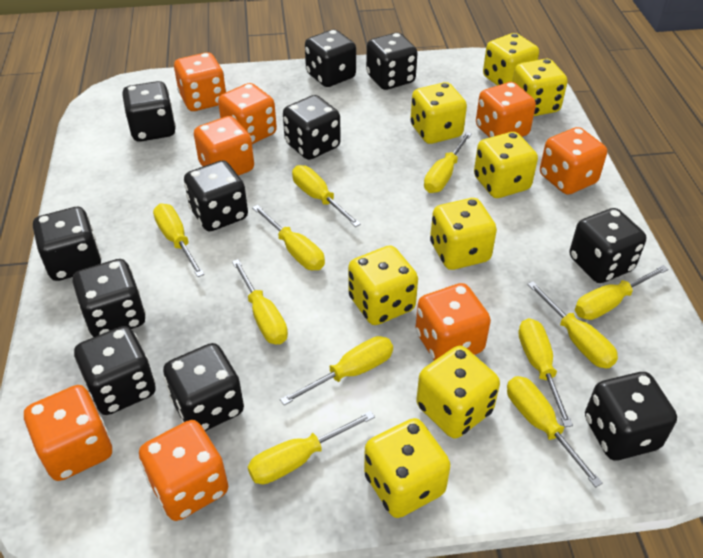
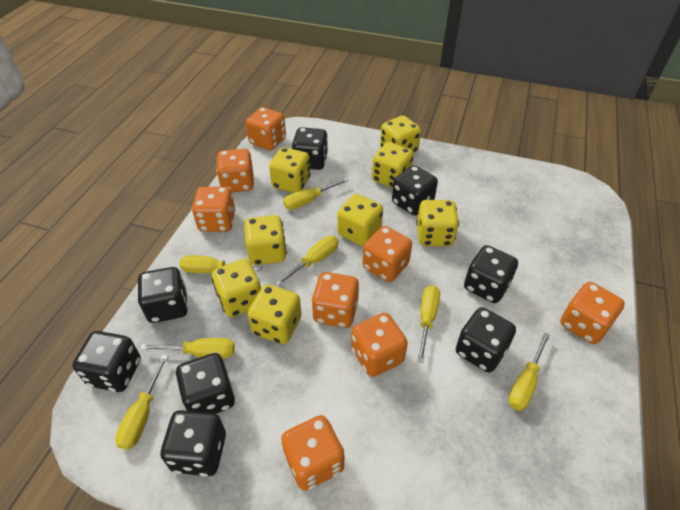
black dice: 11 -> 8
yellow screwdriver: 11 -> 7

